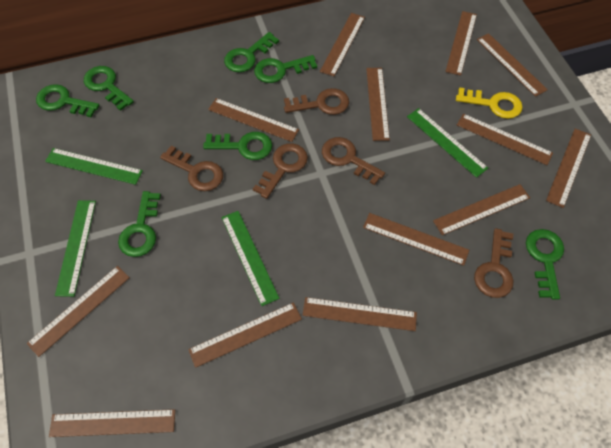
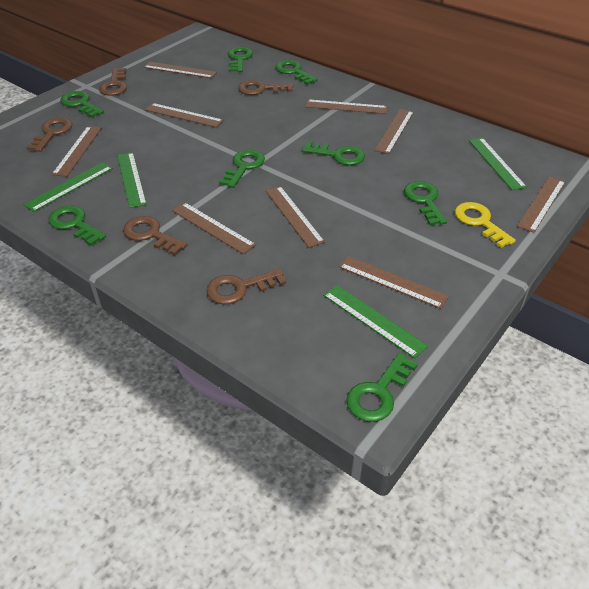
brown ruler: 13 -> 9
green key: 7 -> 8

